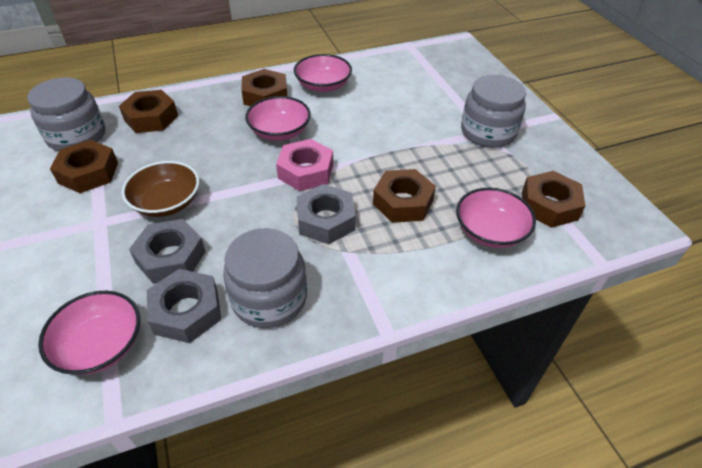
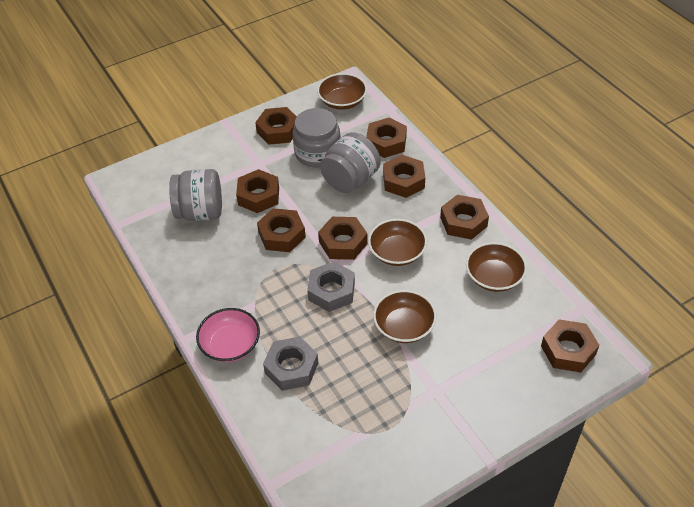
brown bowl: 1 -> 4
brown nut: 5 -> 8
grey nut: 3 -> 2
pink bowl: 4 -> 1
pink nut: 1 -> 0

